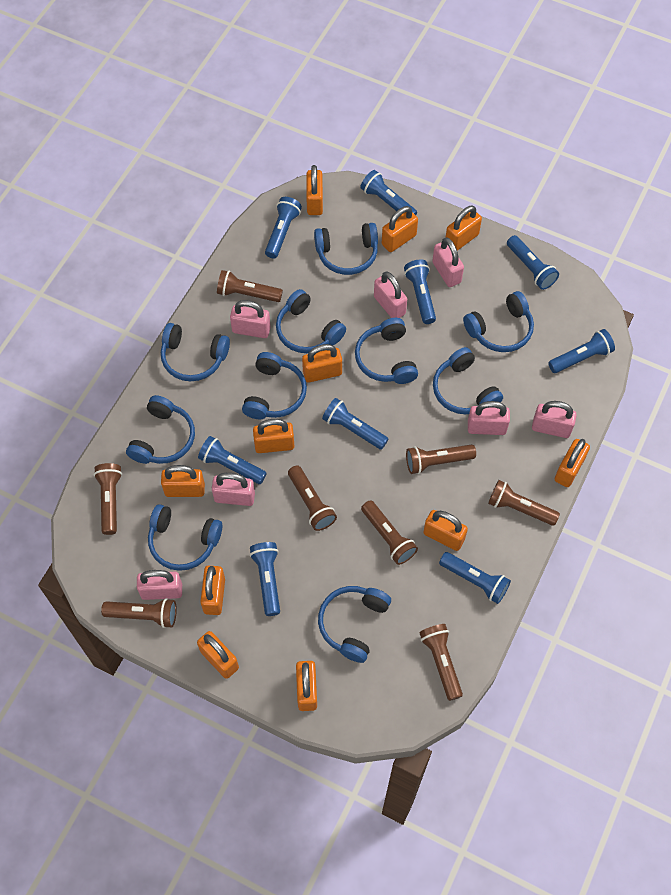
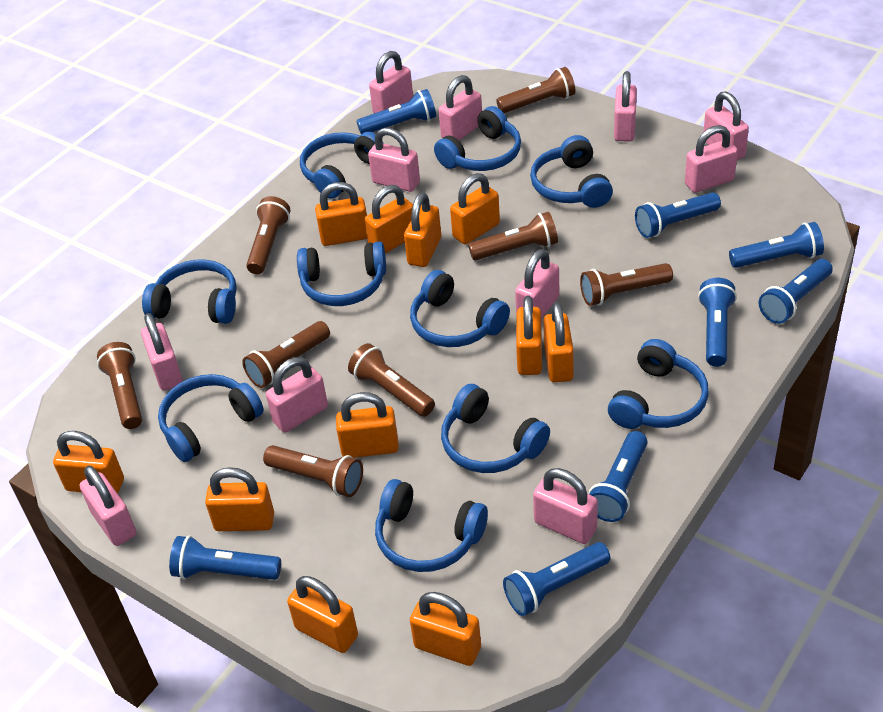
blue flashlight: 9 -> 8
pink padlock: 7 -> 11

